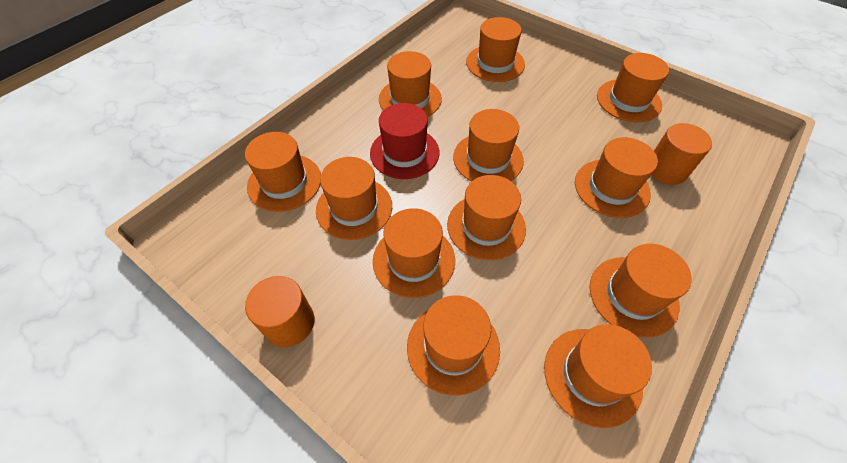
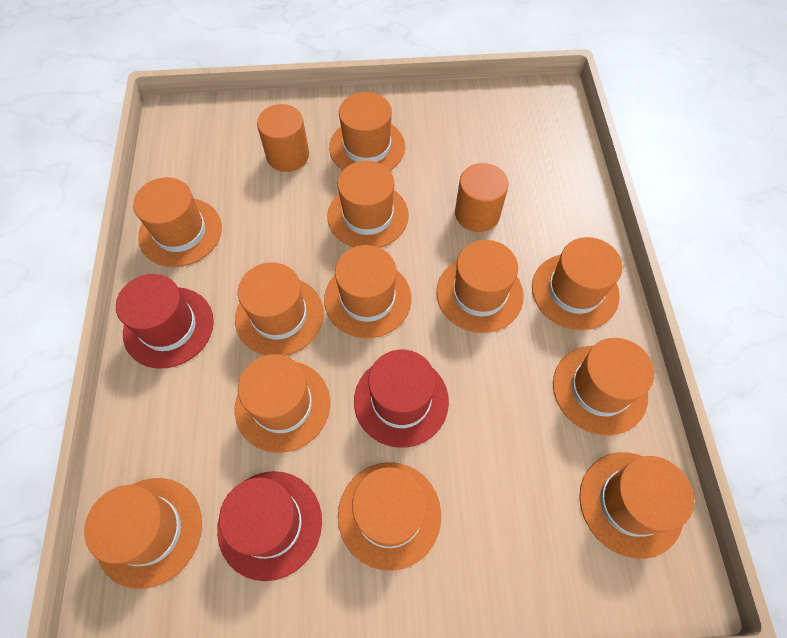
red hat: 1 -> 3

